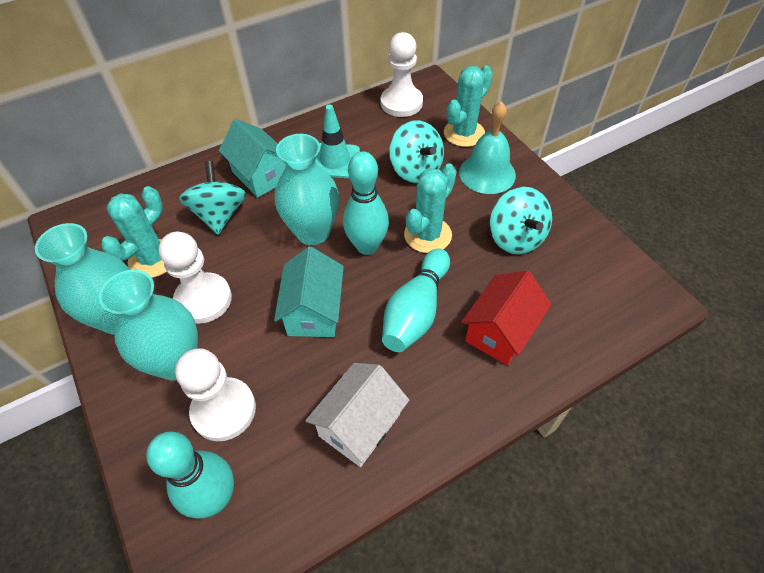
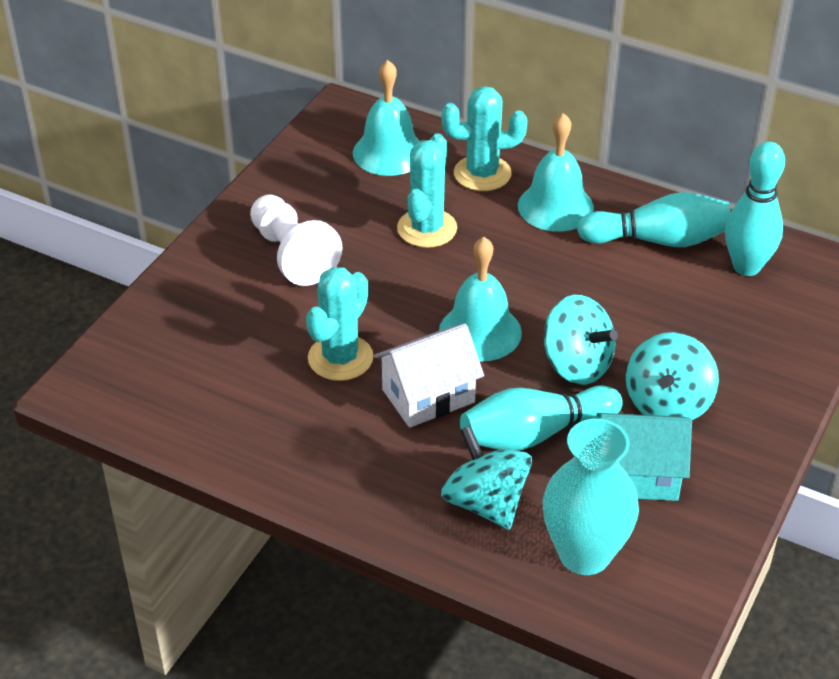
red house: 1 -> 0
turquoise bell: 1 -> 3
turquoise house: 2 -> 1
turquoise traffic cone: 1 -> 0
turquoise vase: 3 -> 1
white pawn: 3 -> 1

